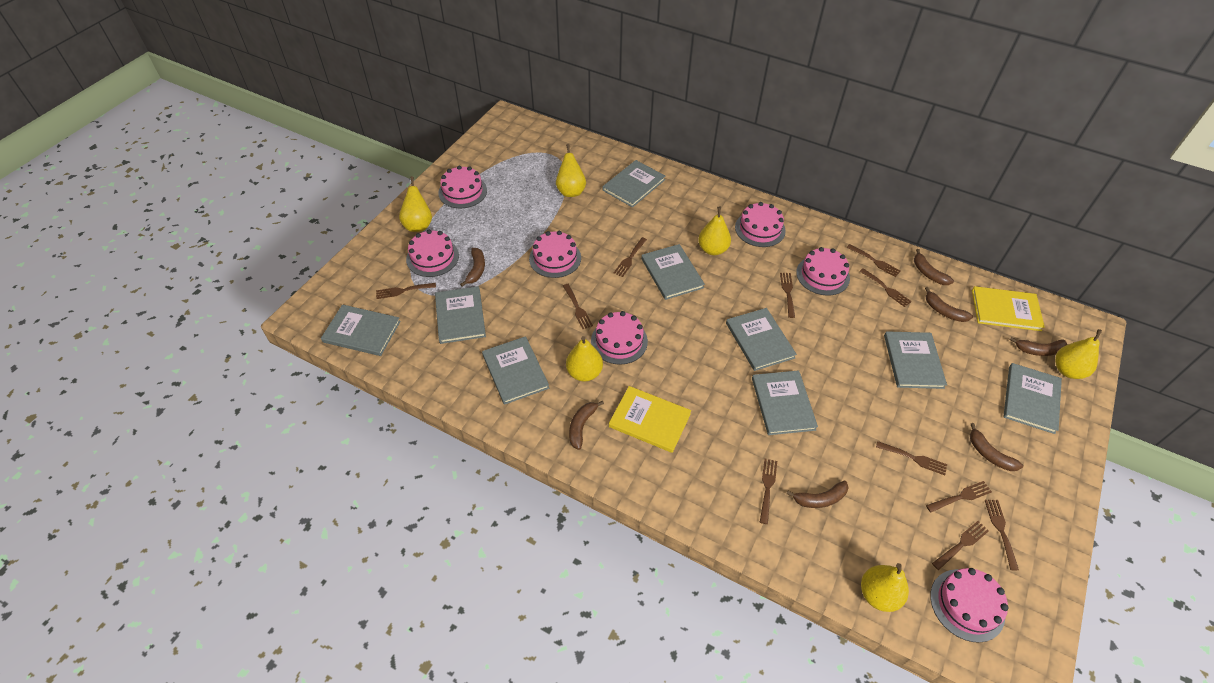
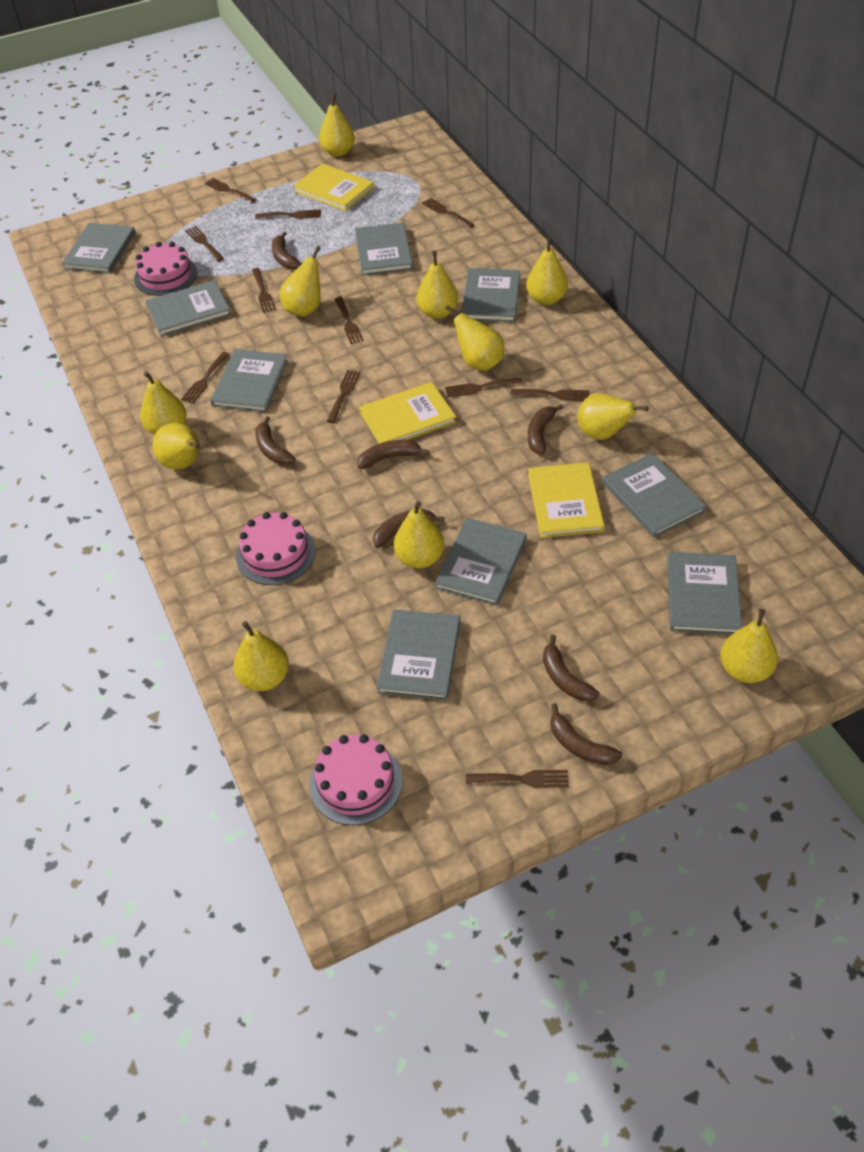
pink cake: 7 -> 3
yellow book: 2 -> 3
yellow pear: 6 -> 11

